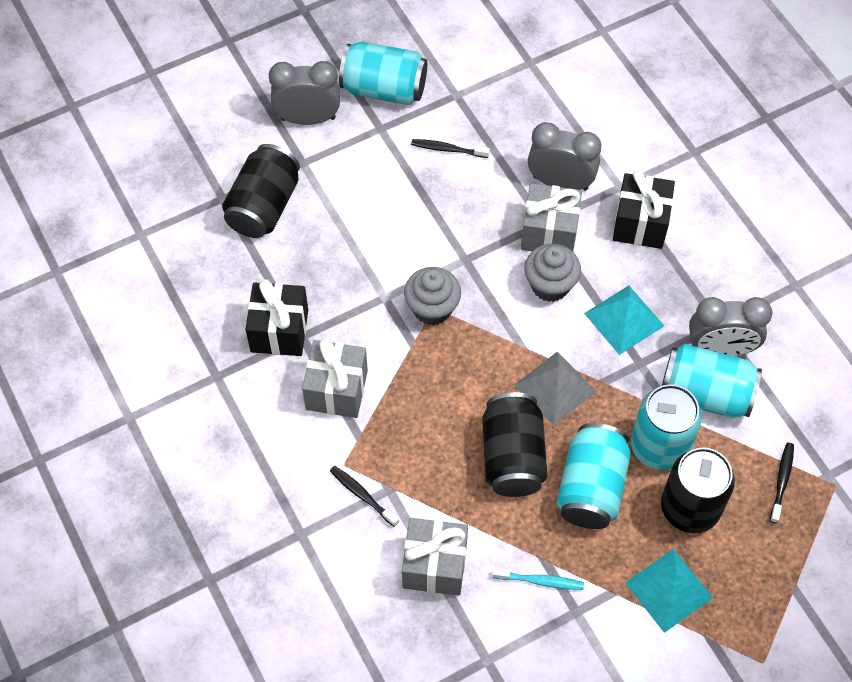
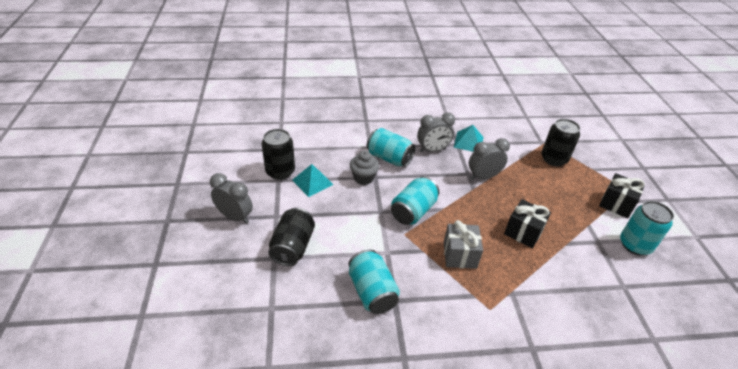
black toothbrush: 3 -> 0
grey cupcake: 2 -> 1
grey gift: 3 -> 1
grey pyramid: 1 -> 0
turquoise toothbrush: 1 -> 0

